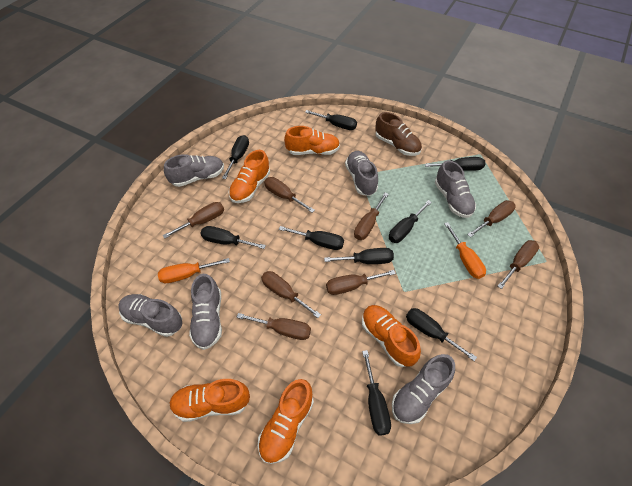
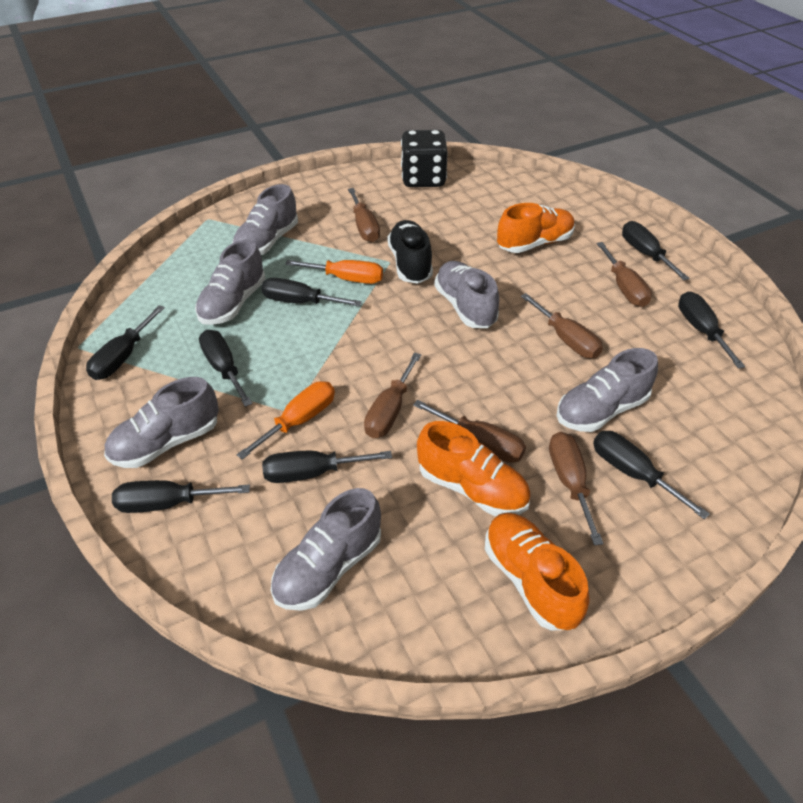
black dice: 0 -> 1
black screwdriver: 9 -> 8
black shoe: 0 -> 1
brown screwdriver: 8 -> 6
brown shoe: 1 -> 0
orange shoe: 5 -> 3

